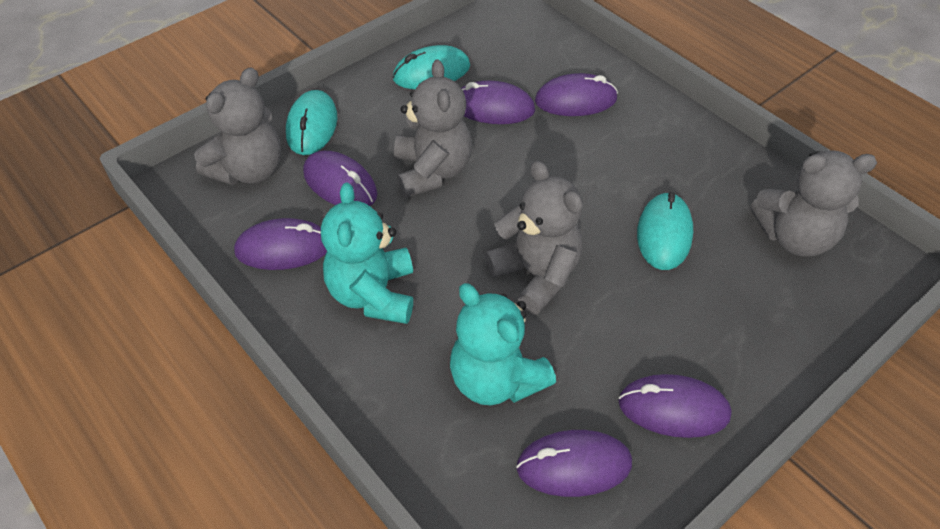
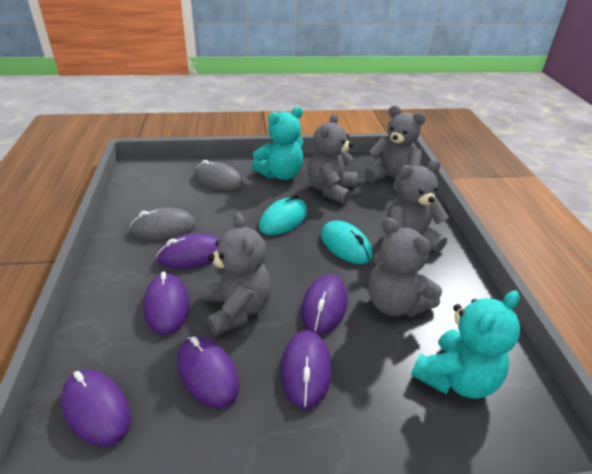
grey mouse: 0 -> 2
grey teddy bear: 4 -> 5
turquoise mouse: 3 -> 2

